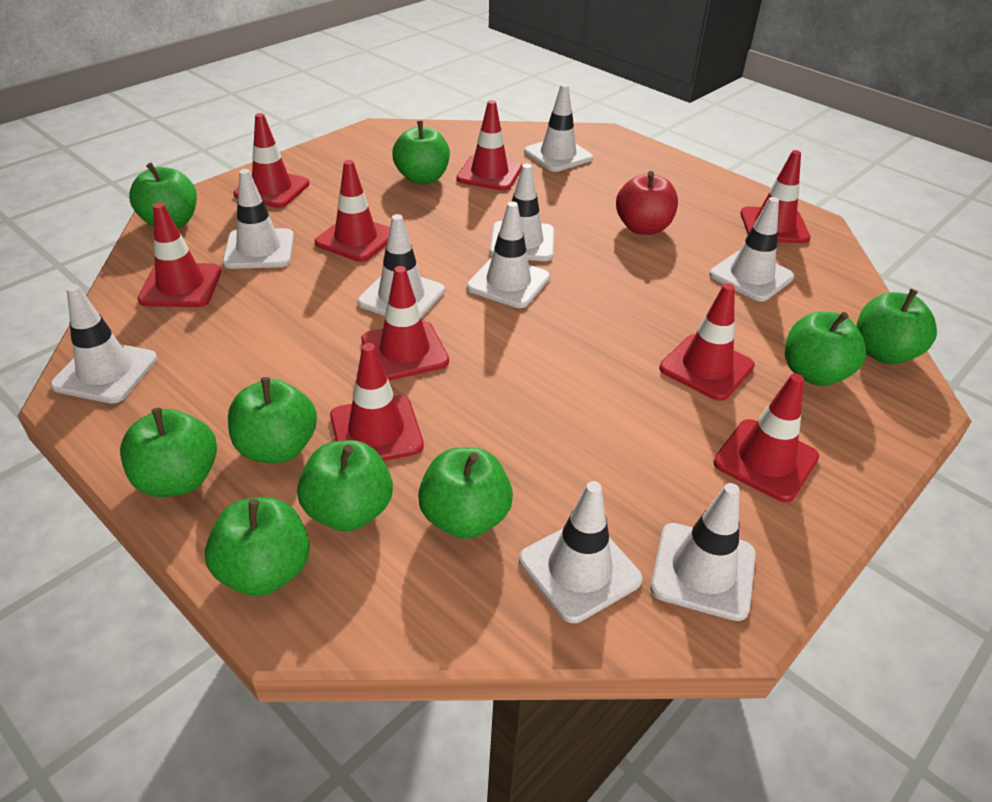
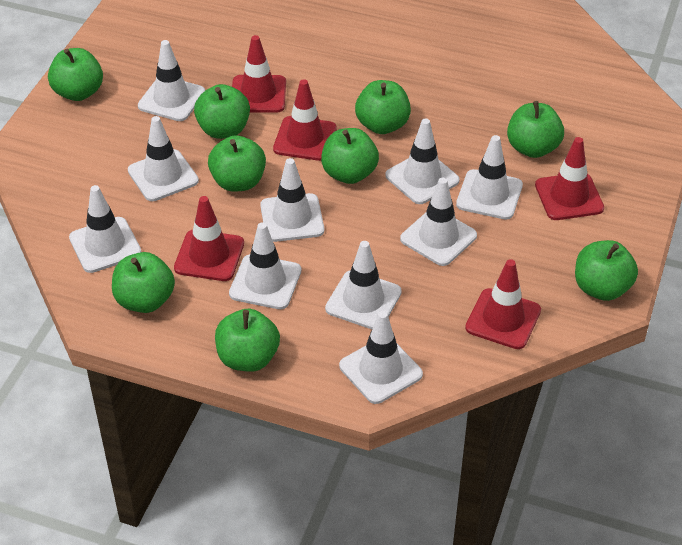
red apple: 1 -> 0
red traffic cone: 9 -> 5
white traffic cone: 9 -> 10

